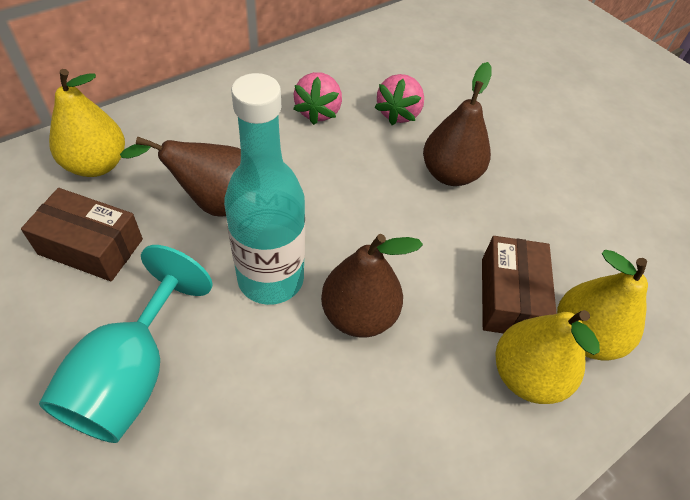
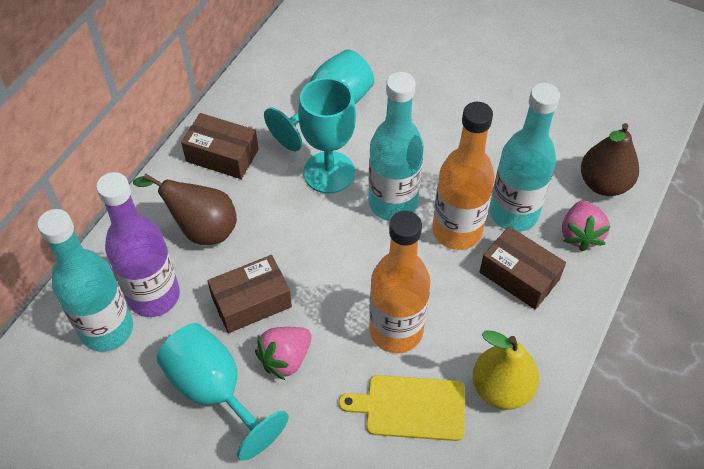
brown box: 2 -> 3
brown pear: 3 -> 2
orange bottle: 0 -> 2
purple bottle: 0 -> 1
turquoise bottle: 1 -> 3
turquoise goblet: 1 -> 3
yellow cutting board: 0 -> 1
yellow pear: 3 -> 1

